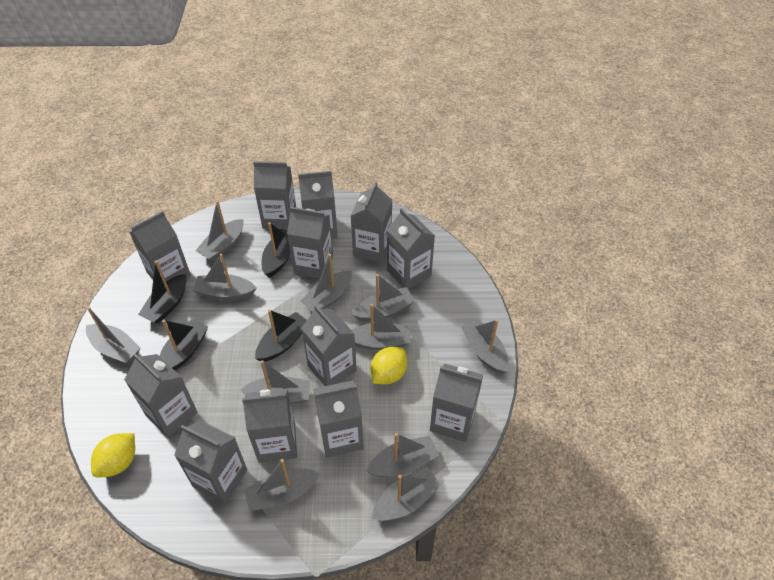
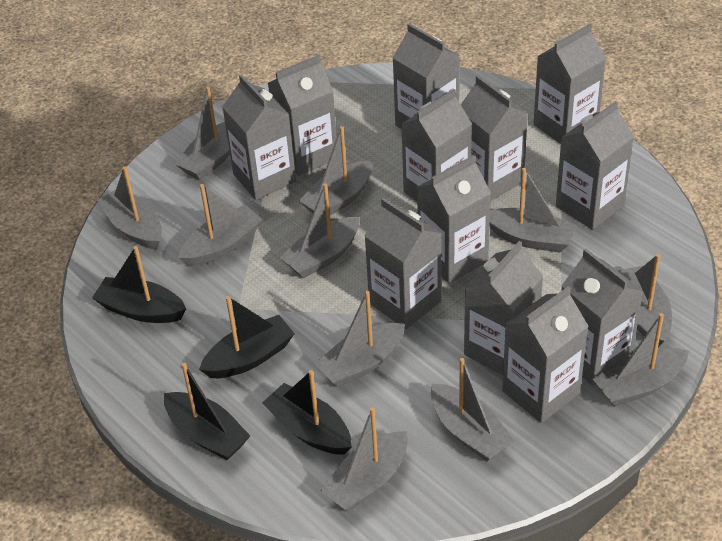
yellow lemon: 2 -> 0

